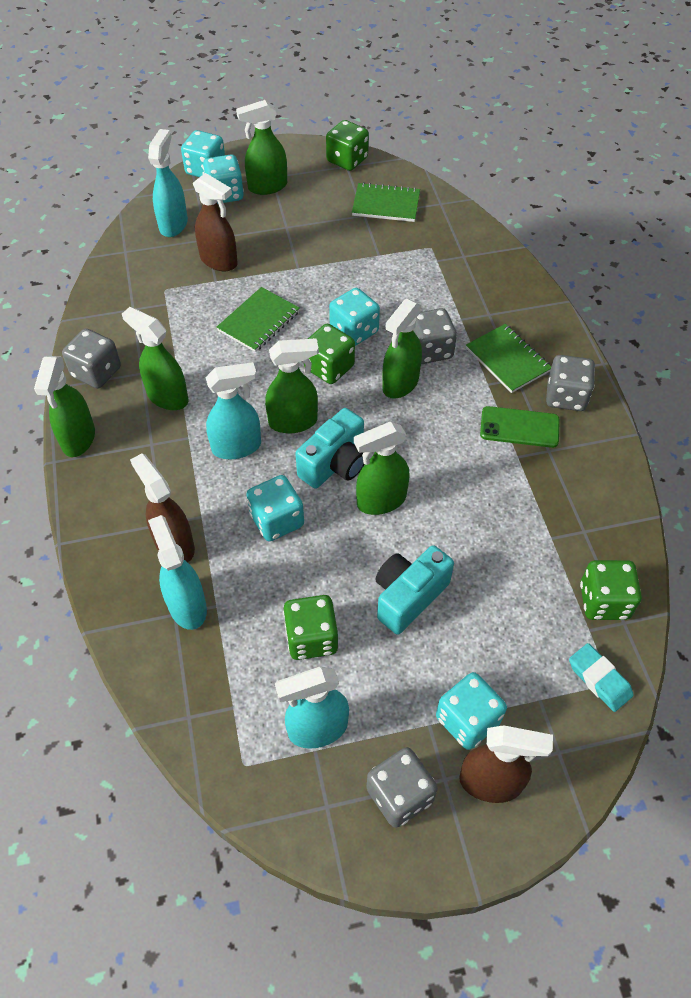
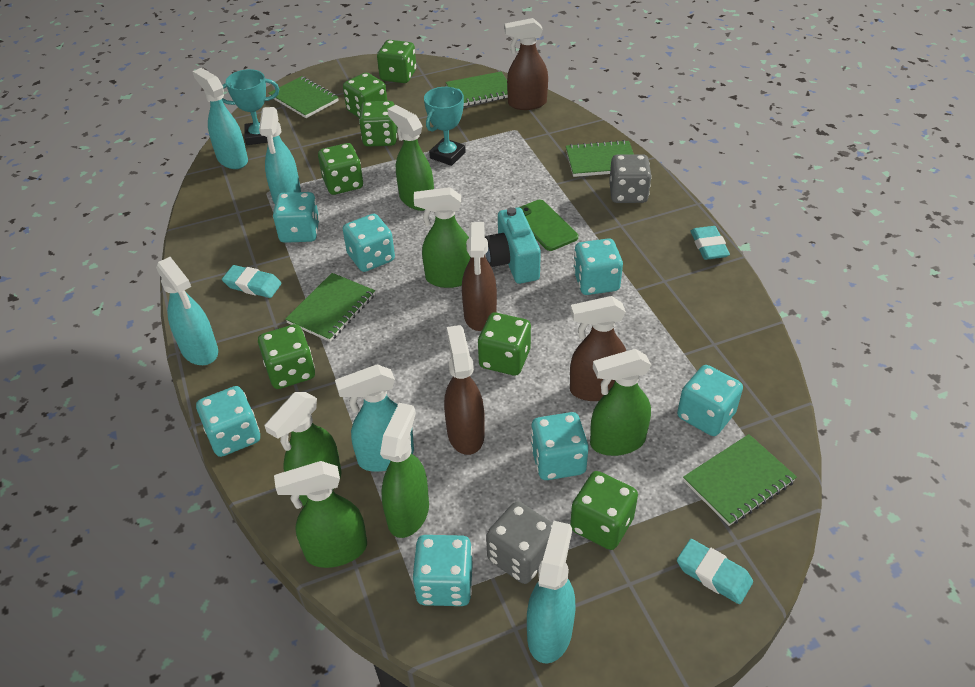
brown spray bottle: 3 -> 4
green dice: 4 -> 7
green notebook: 3 -> 5
grey dice: 4 -> 2
turquoise camera: 2 -> 1
turquoise dice: 5 -> 7
turquoise eraser: 1 -> 3
turquoise spray bottle: 4 -> 5
turquoise trophy: 0 -> 2

